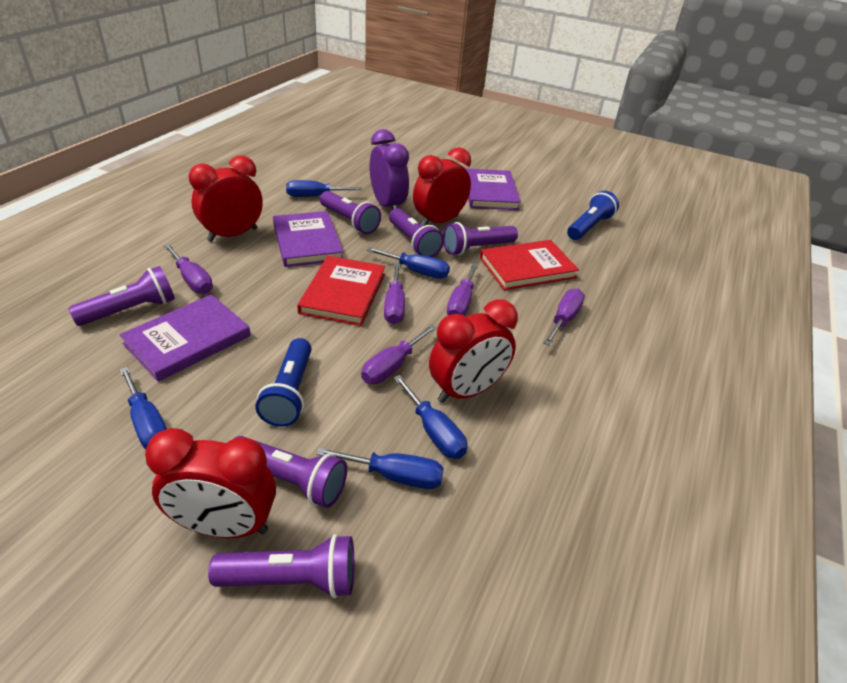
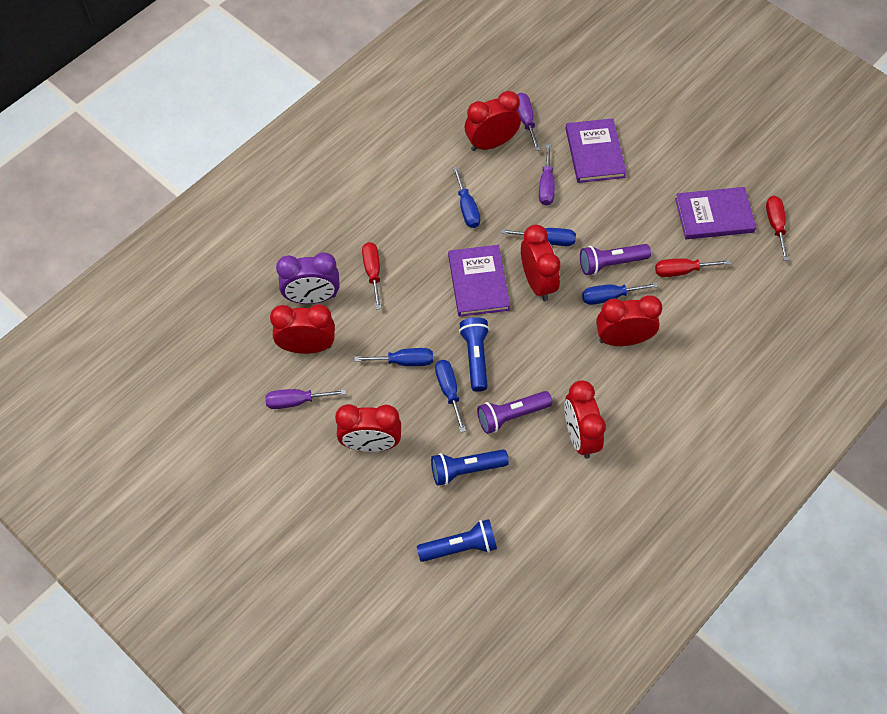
blue flashlight: 2 -> 3
purple flashlight: 6 -> 2
purple screwdriver: 5 -> 3
red book: 2 -> 0
red clock: 4 -> 6
red screwdriver: 0 -> 3

